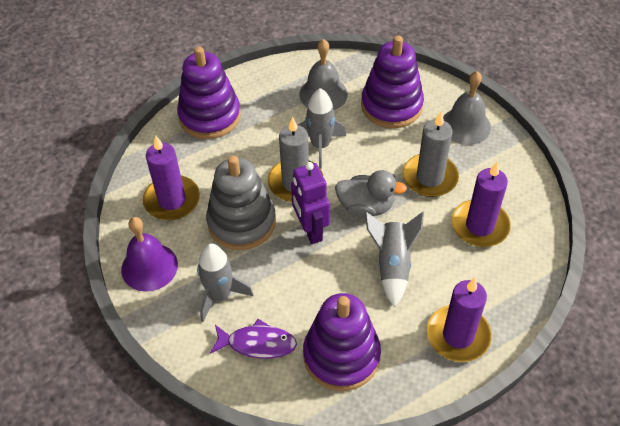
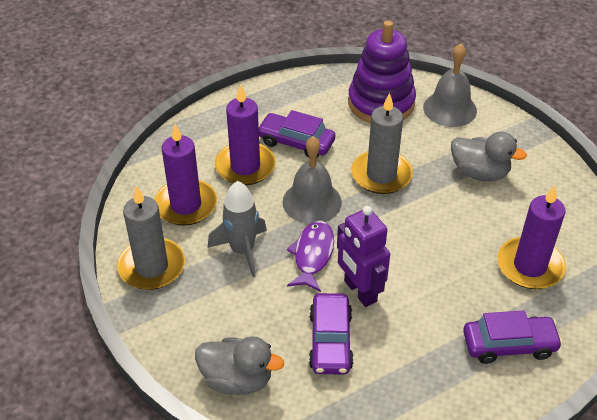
grey duck: 1 -> 2
grey rocket: 3 -> 1
grey stacking toy: 1 -> 0
purple bell: 1 -> 0
purple car: 0 -> 3
purple stacking toy: 3 -> 1

